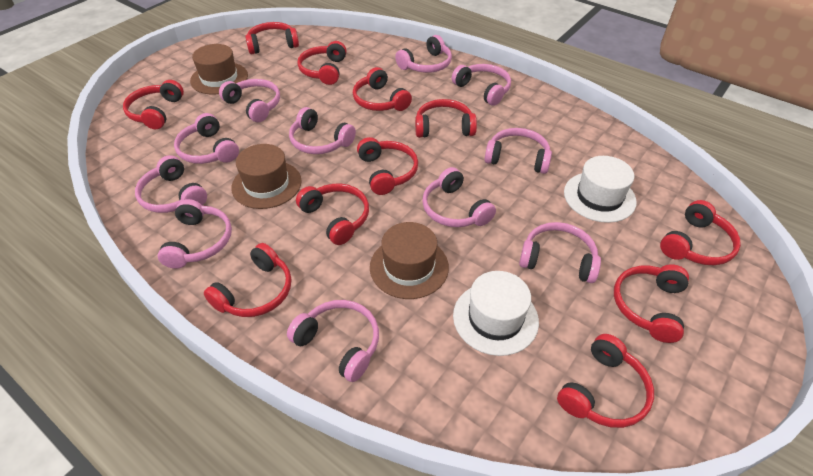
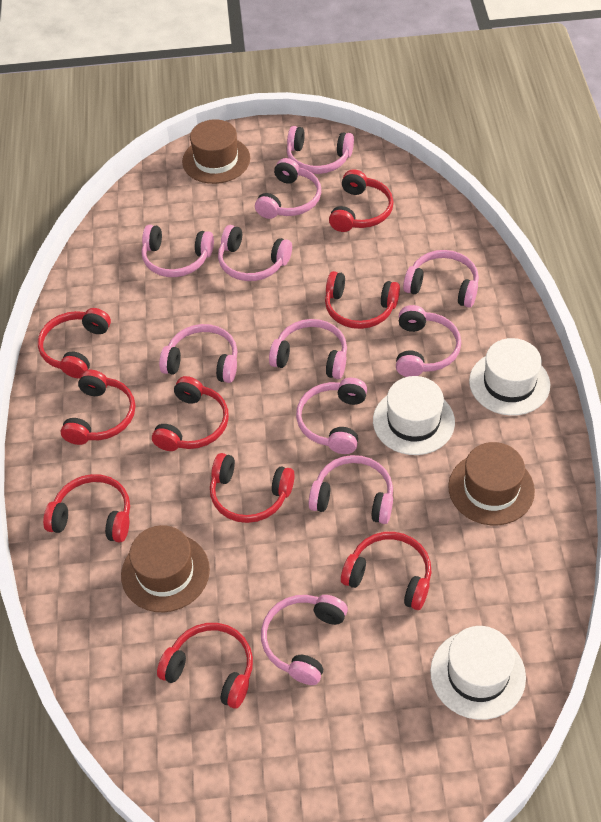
red headphones: 11 -> 9
white hat: 2 -> 3

